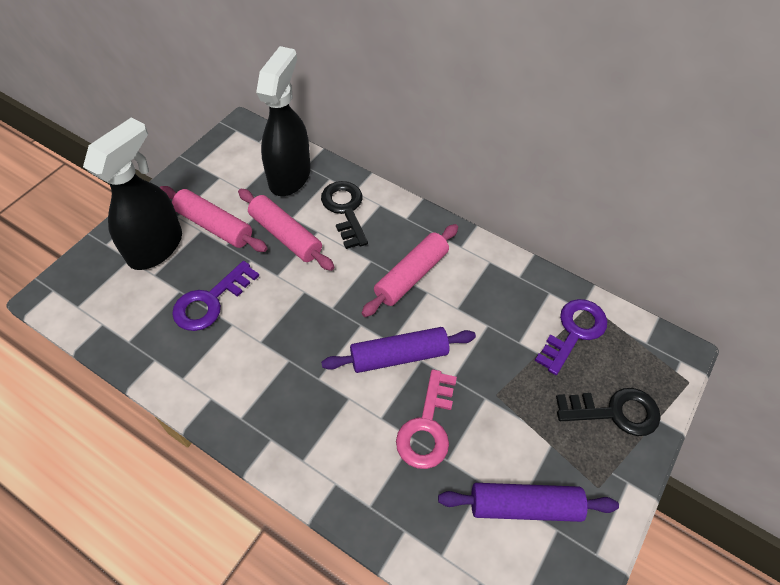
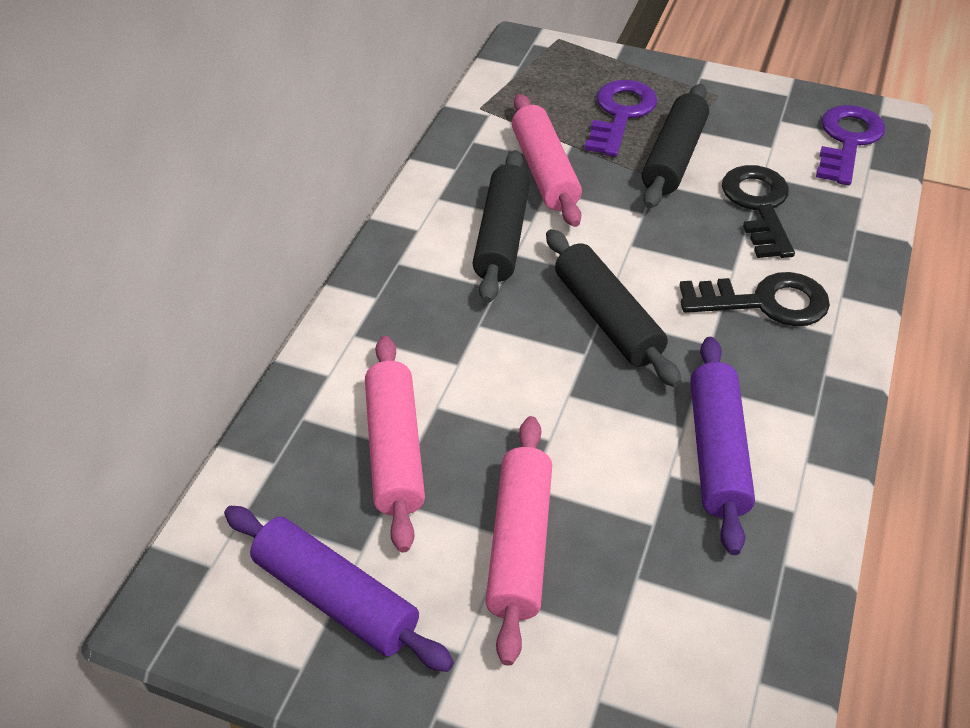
black rolling pin: 0 -> 3
black spray bottle: 2 -> 0
pink key: 1 -> 0

